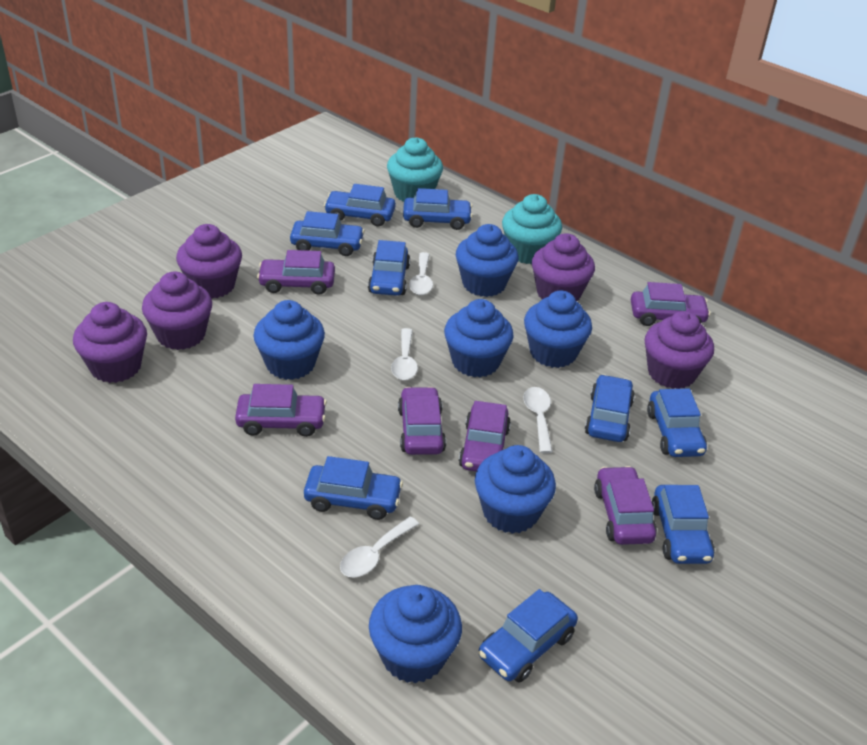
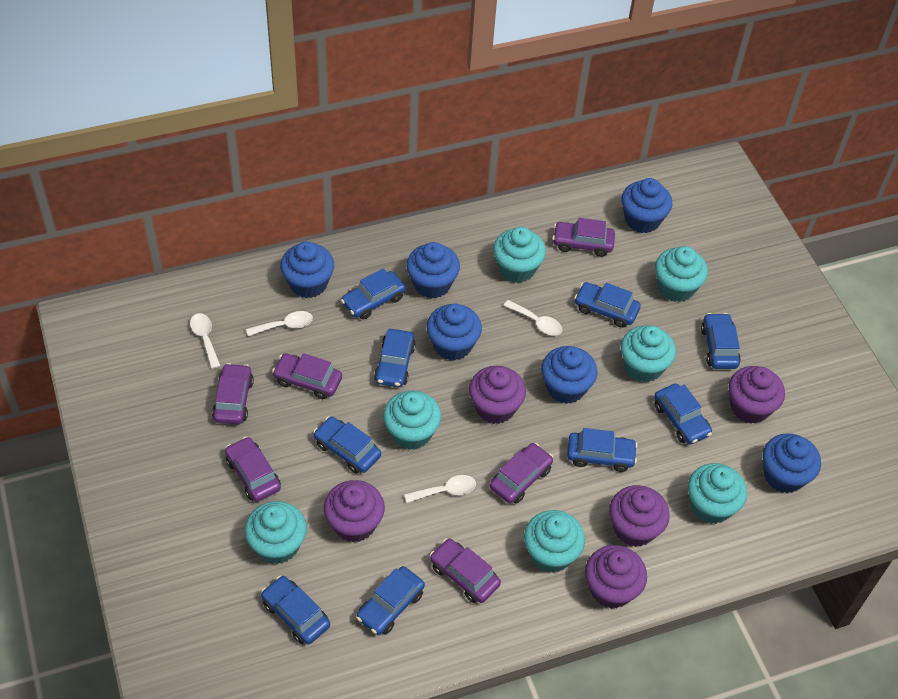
turquoise cupcake: 2 -> 7

